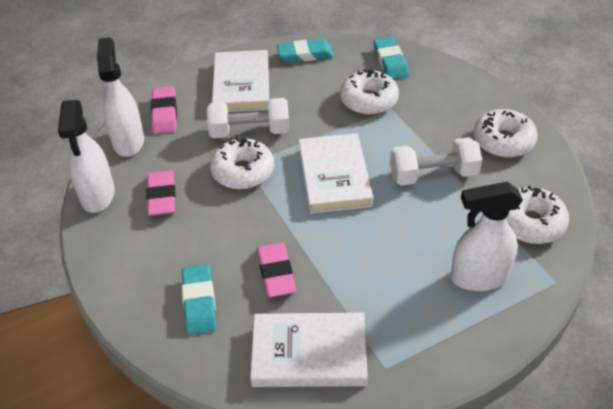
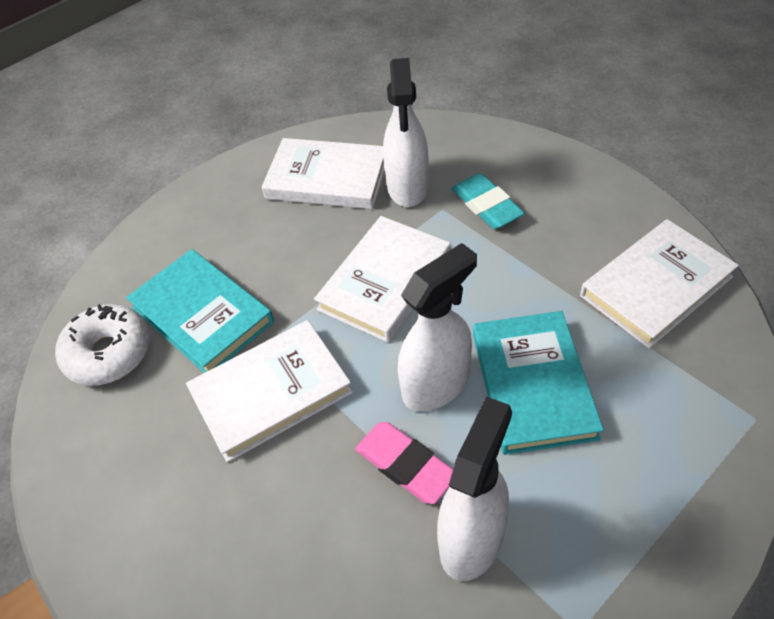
pink eraser: 3 -> 1
turquoise book: 0 -> 2
turquoise eraser: 3 -> 1
white book: 3 -> 4
white donut: 4 -> 1
white dumbbell: 2 -> 0

